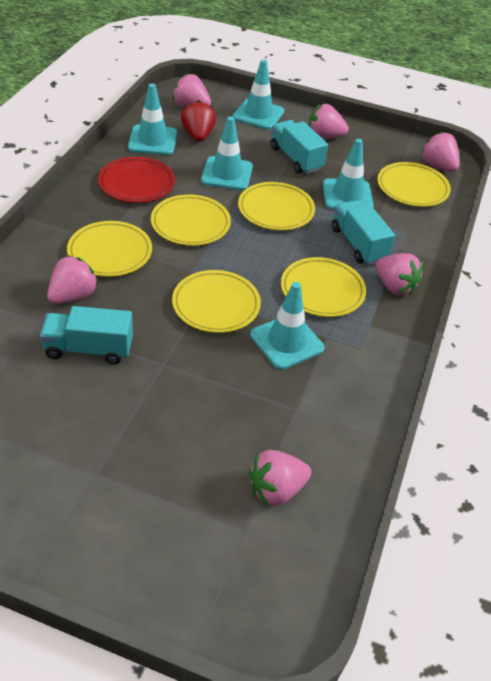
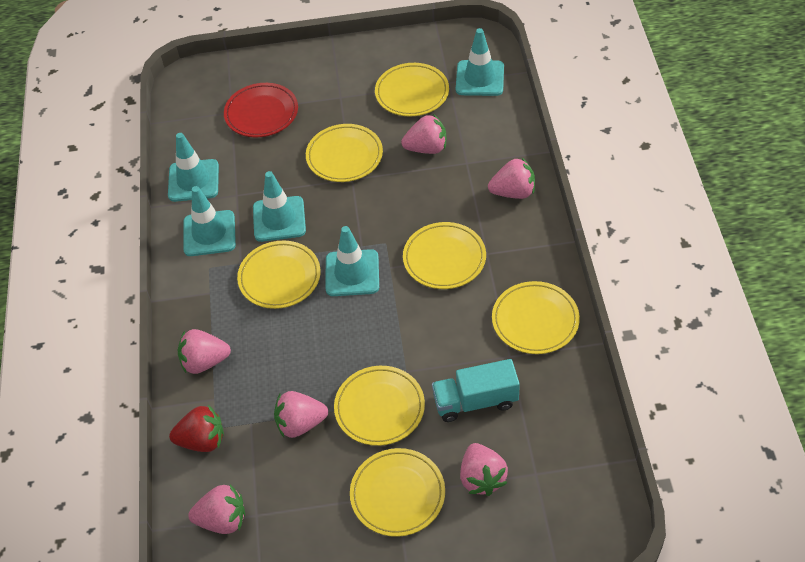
turquoise truck: 3 -> 1
yellow plate: 6 -> 7

